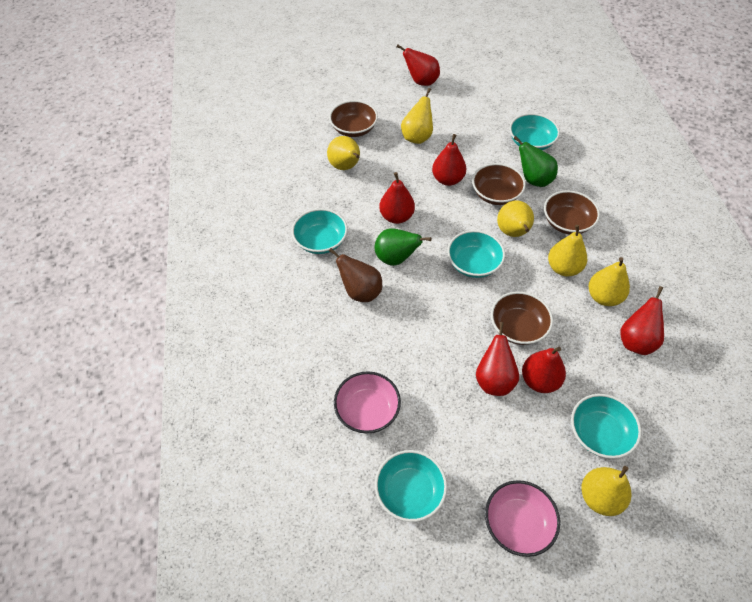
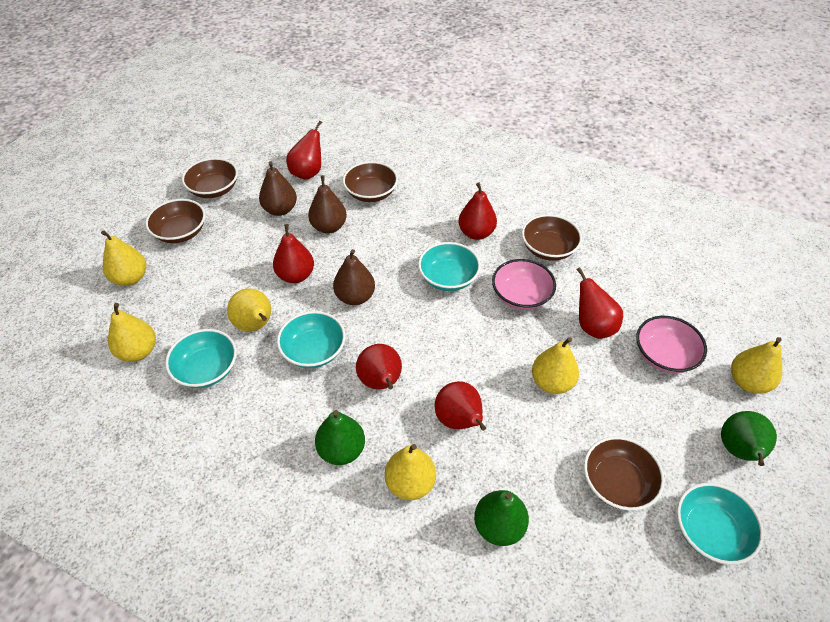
brown bowl: 4 -> 5
brown pear: 1 -> 3
green pear: 2 -> 3
turquoise bowl: 5 -> 4

